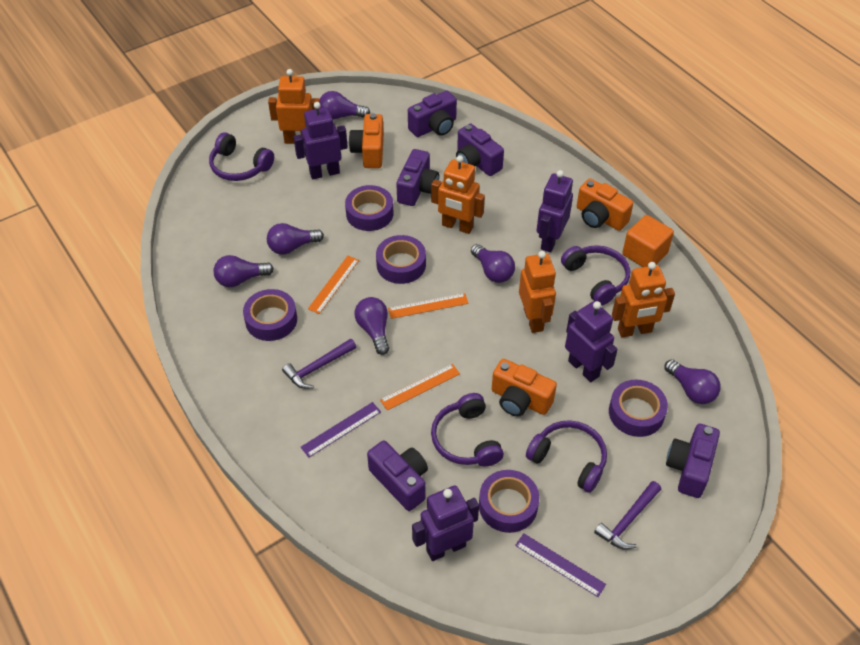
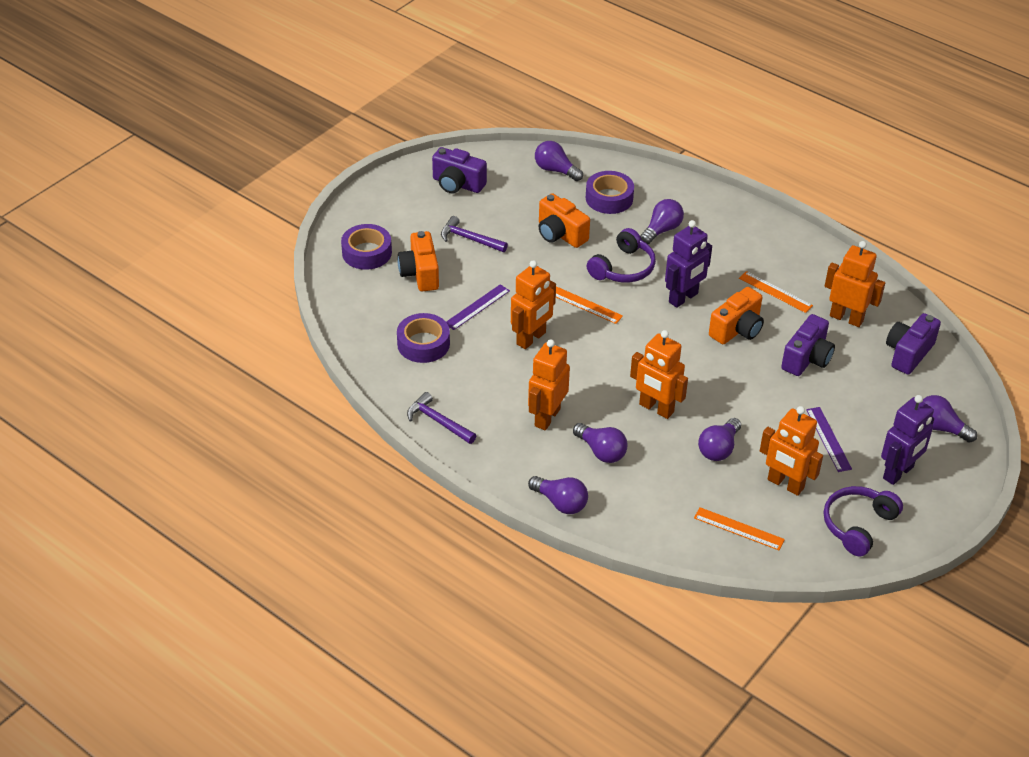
orange cube: 1 -> 0
orange robot: 4 -> 5
purple camera: 5 -> 3
purple headphones: 4 -> 2
purple robot: 4 -> 2
purple tape: 5 -> 3

